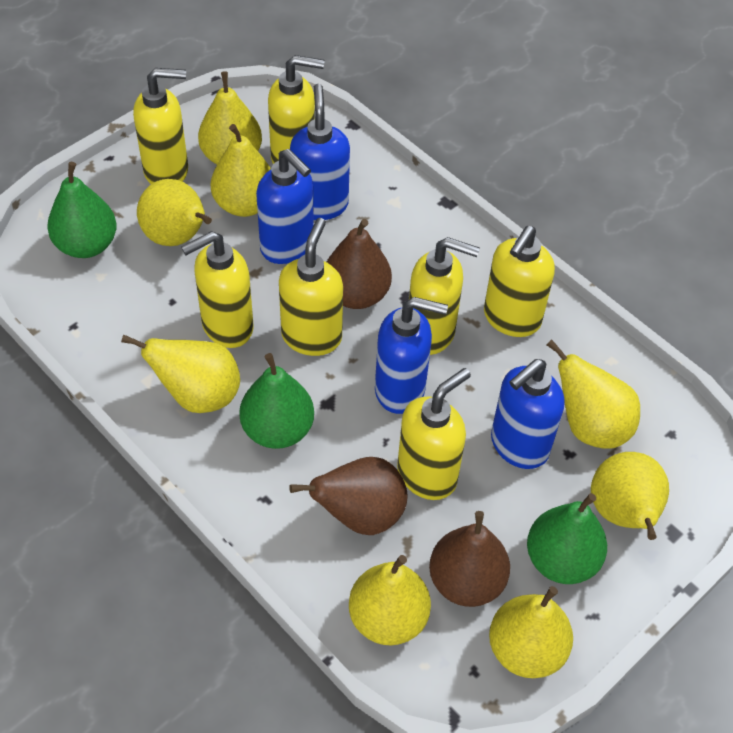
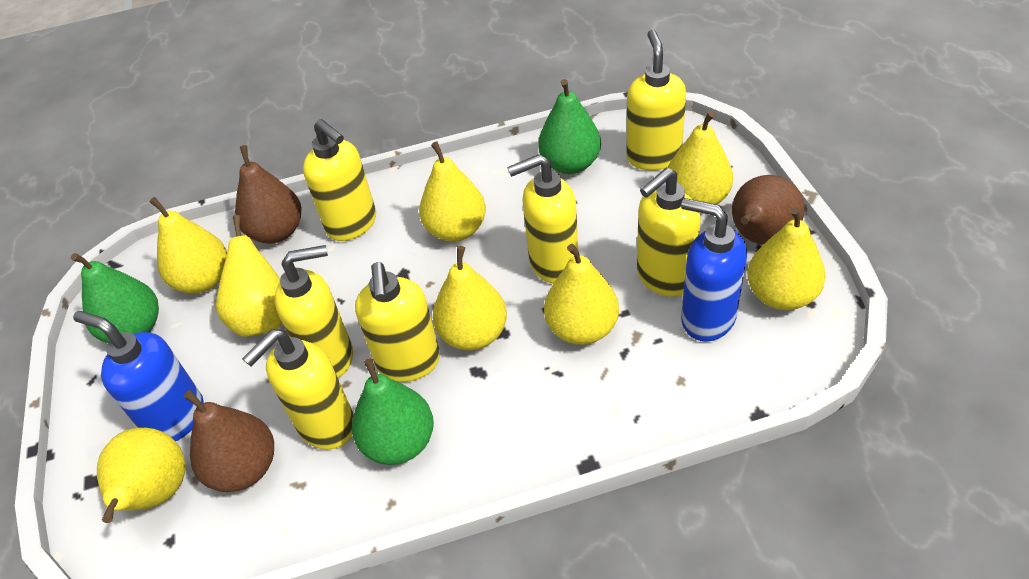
blue soap dispenser: 4 -> 2

